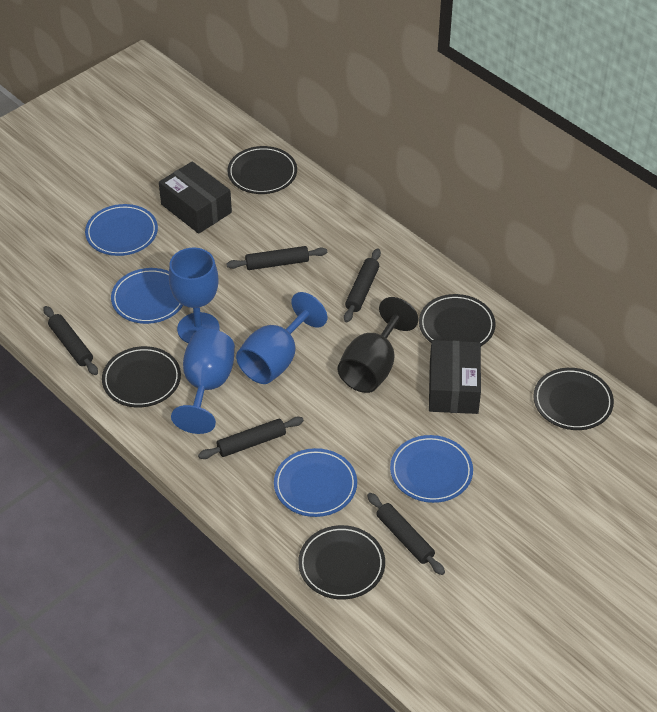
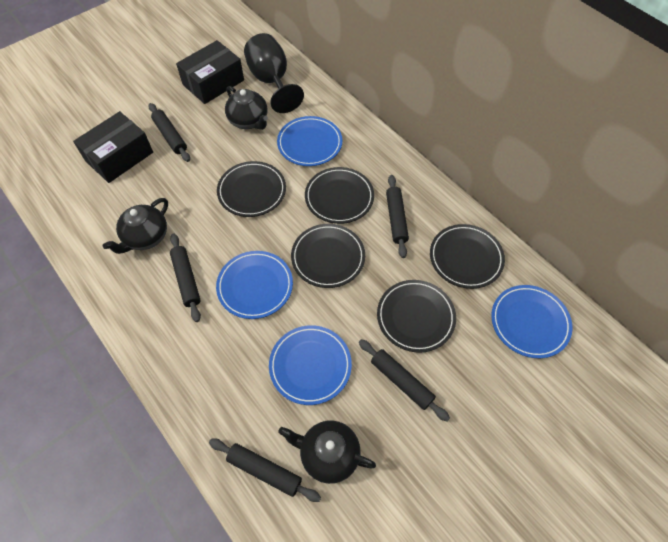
black teapot: 0 -> 3
blue goblet: 3 -> 0

